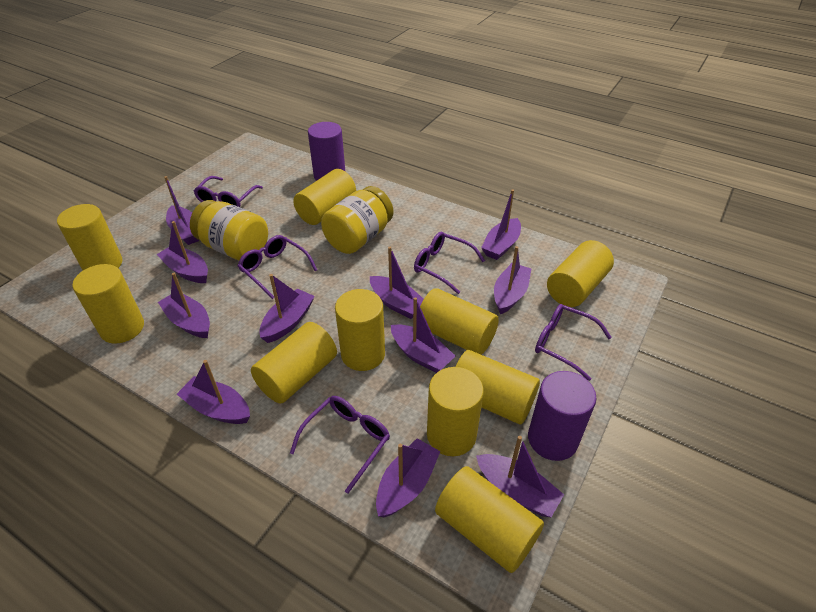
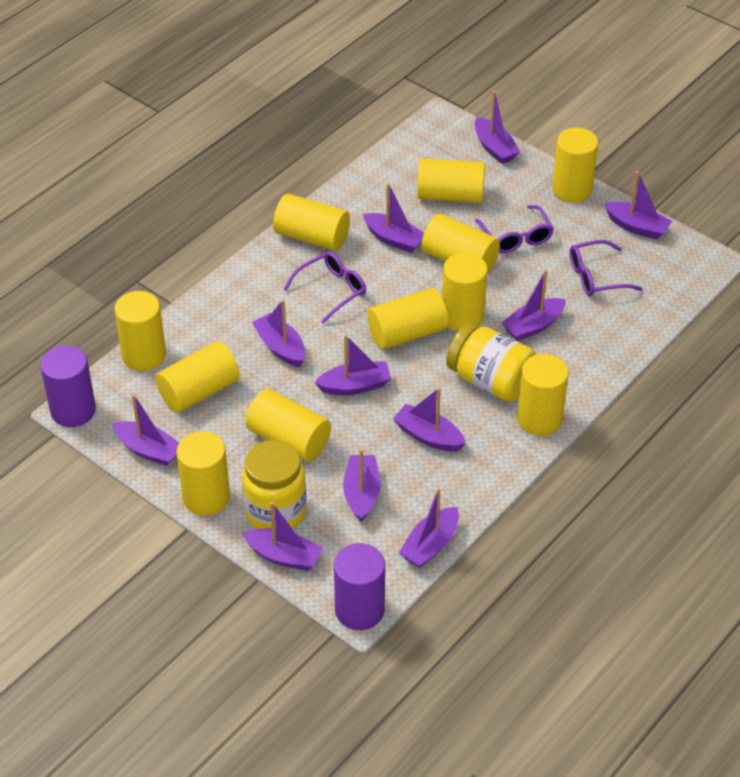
purple glasses: 5 -> 3
yellow cylinder: 10 -> 11

